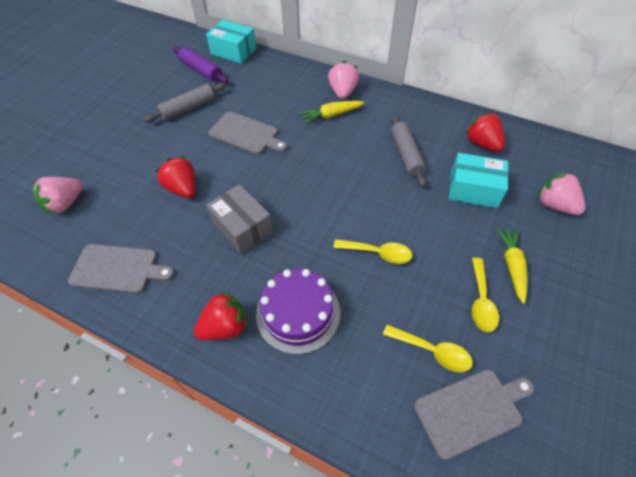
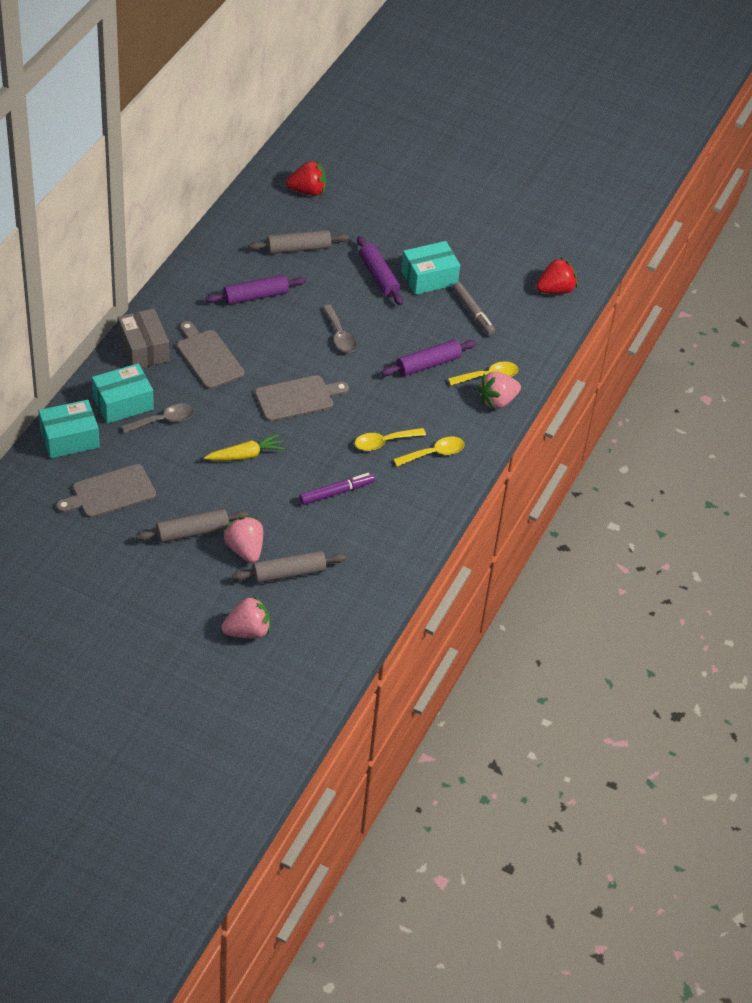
grey marker: 0 -> 1
grey rolling pin: 2 -> 3
grey spoon: 0 -> 2
purple cake: 1 -> 0
purple marker: 0 -> 1
purple rolling pin: 1 -> 3
red strawberry: 3 -> 2
turquoise box: 2 -> 3
yellow carrot: 2 -> 1

